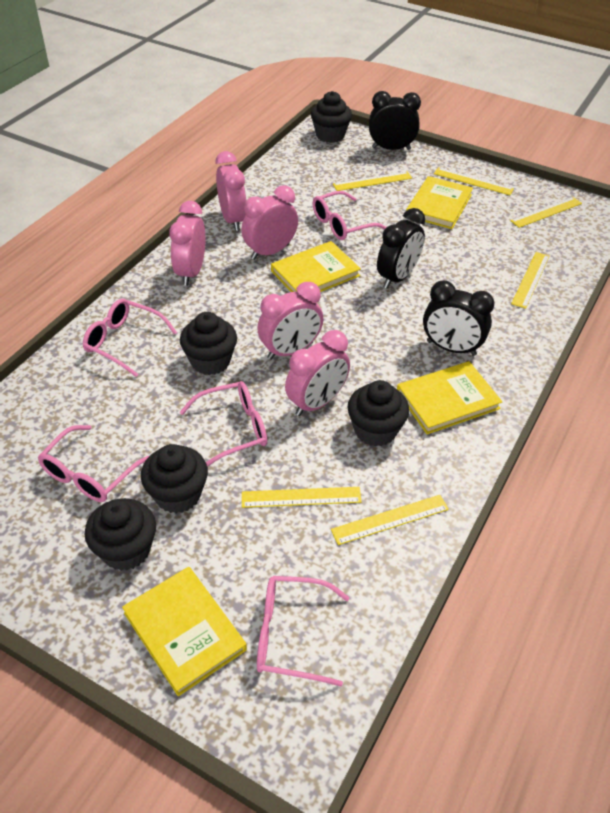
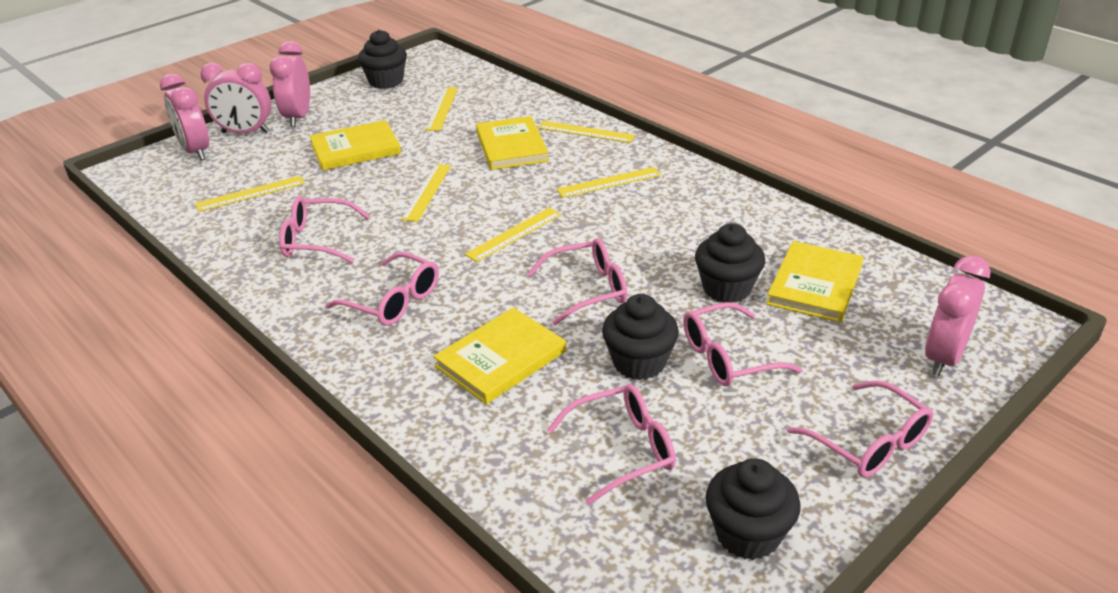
black clock: 3 -> 0
black cupcake: 5 -> 4
pink clock: 5 -> 4
pink glasses: 5 -> 6

